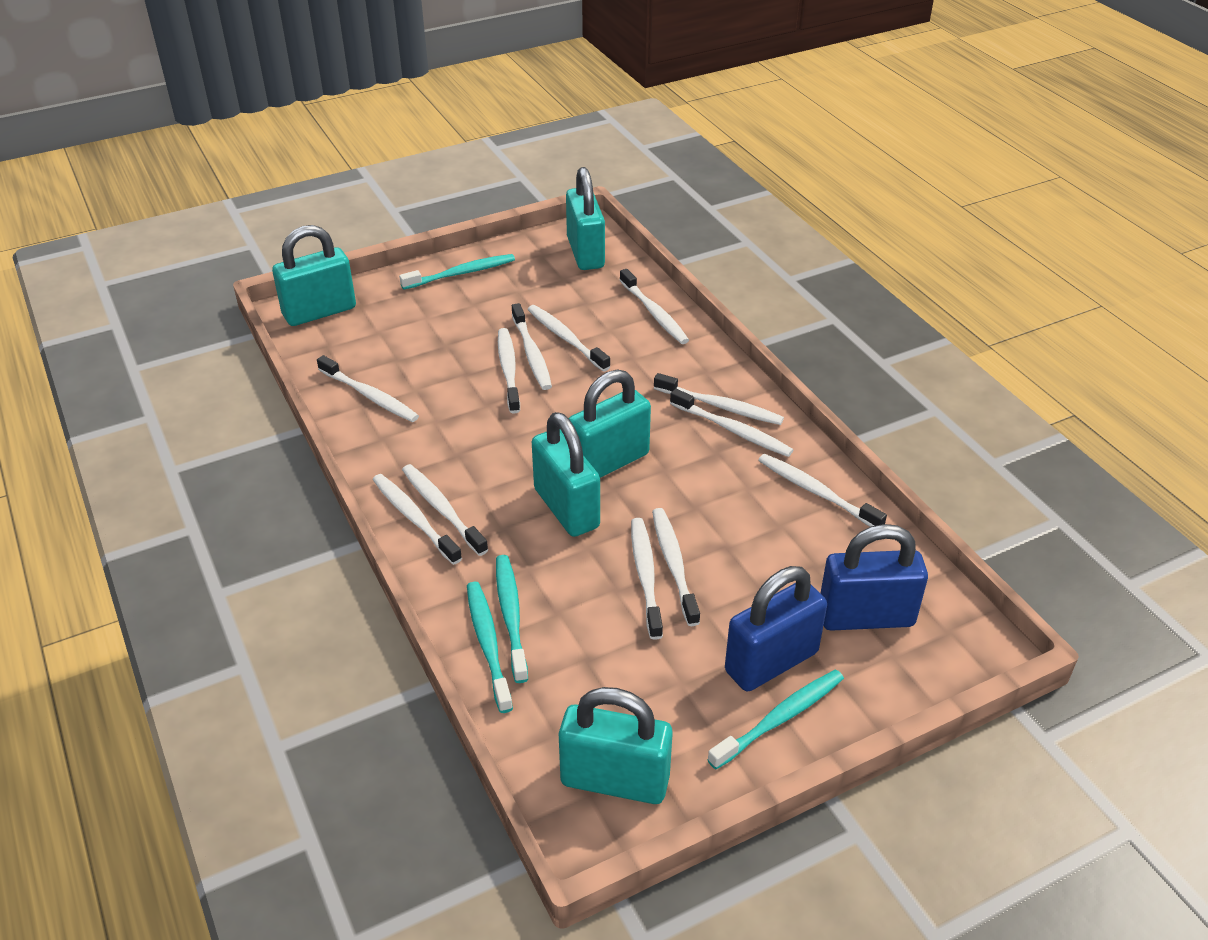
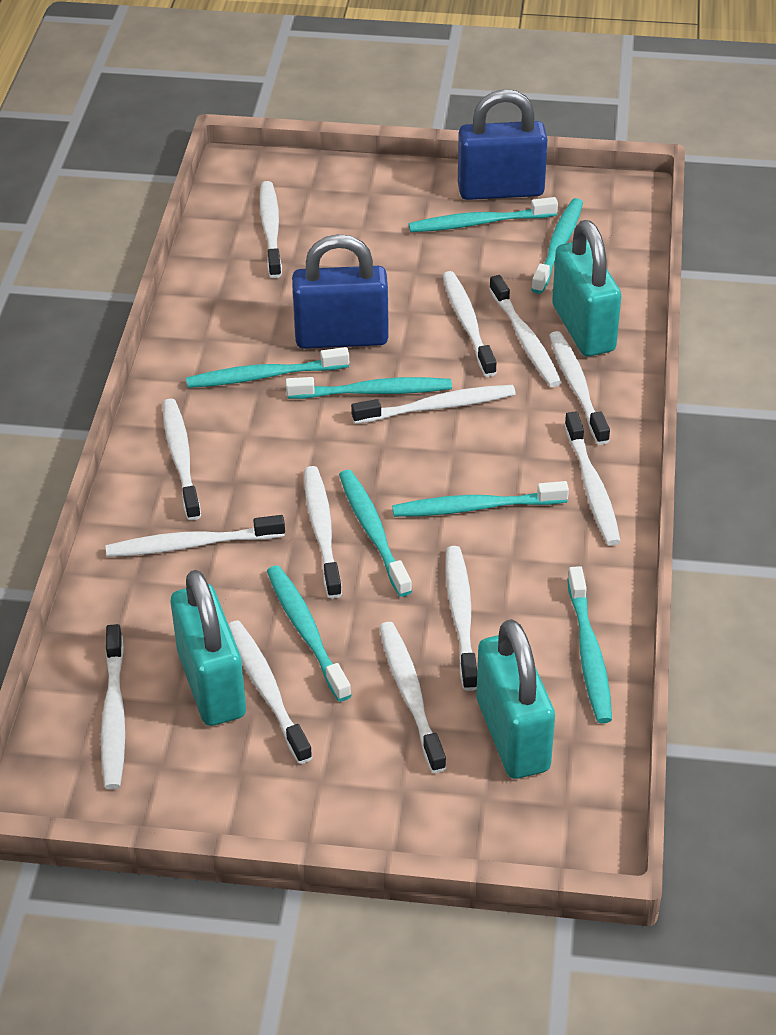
turquoise padlock: 5 -> 3
turquoise toothbrush: 4 -> 8
white toothbrush: 12 -> 13

